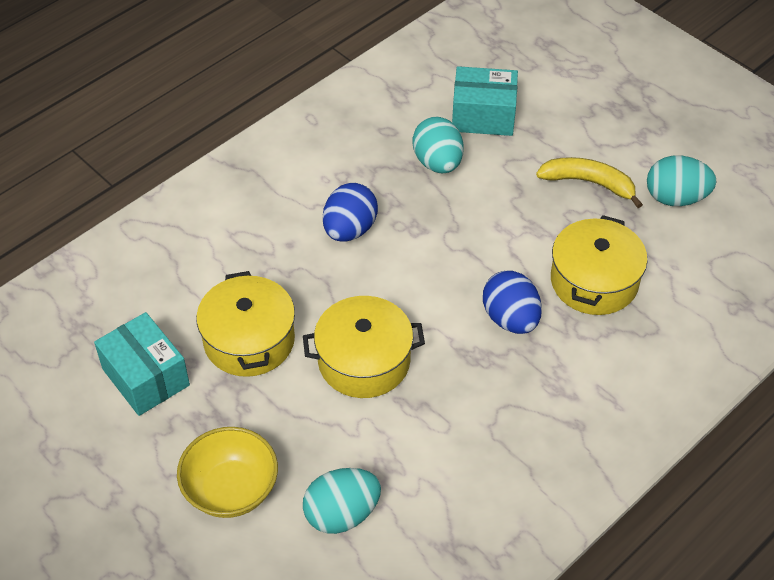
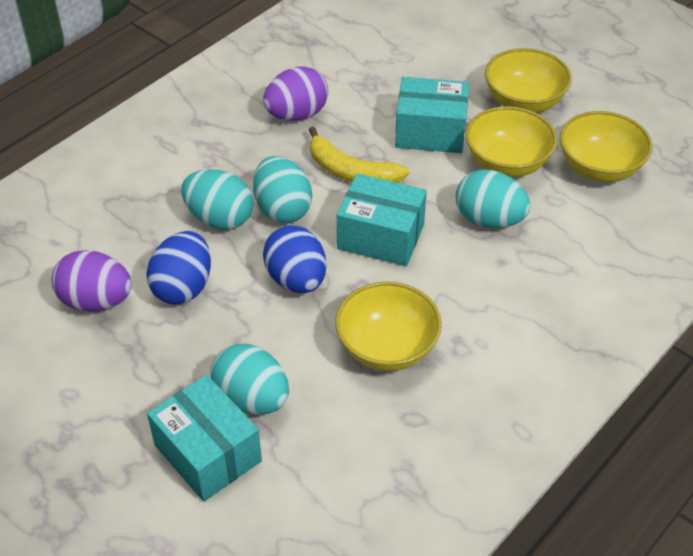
purple egg: 0 -> 2
turquoise box: 2 -> 3
turquoise egg: 3 -> 4
yellow bowl: 1 -> 4
yellow pot: 3 -> 0

